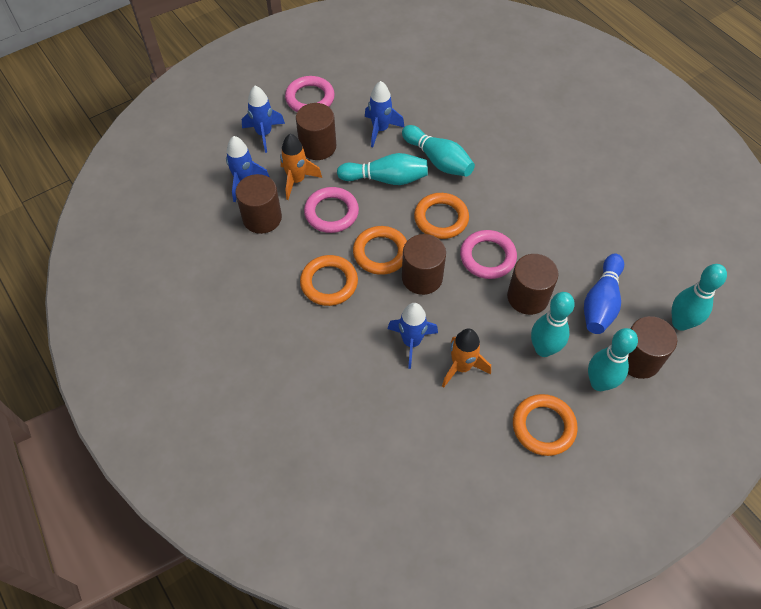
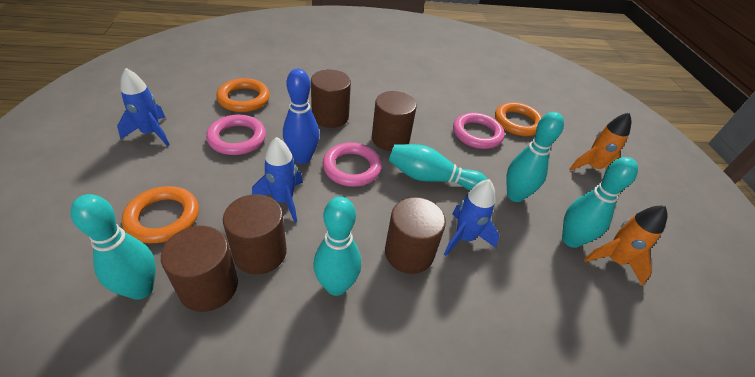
blue rocket: 4 -> 3
orange ring: 4 -> 3

